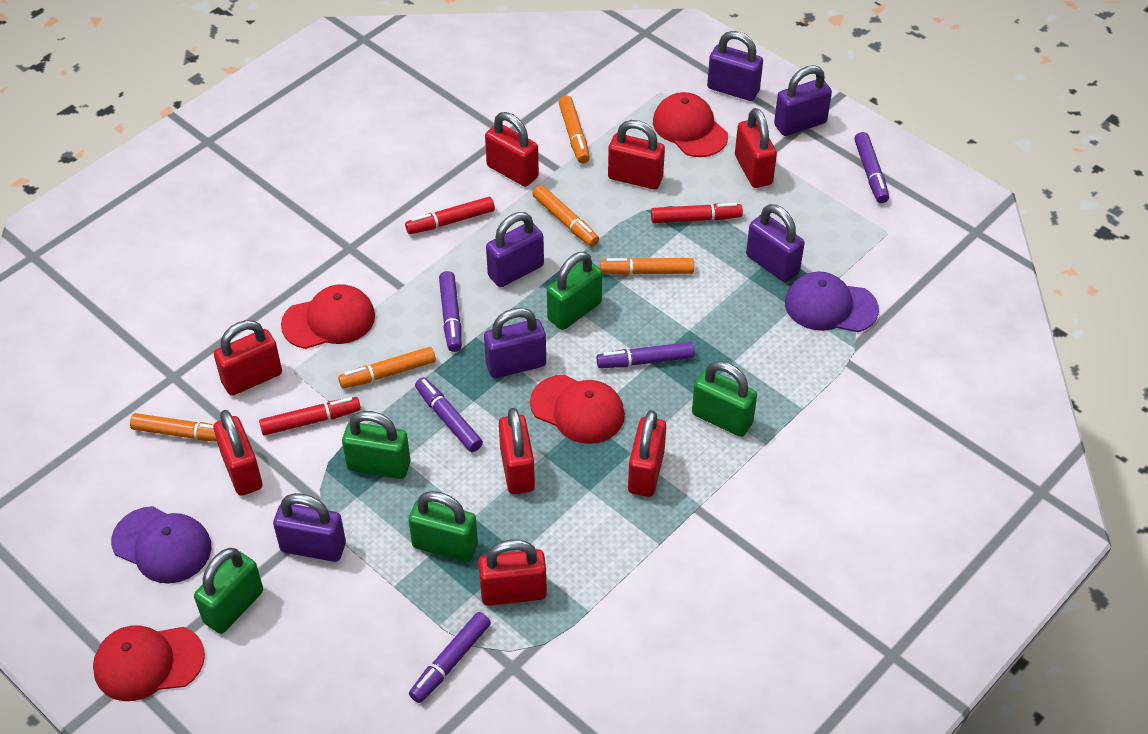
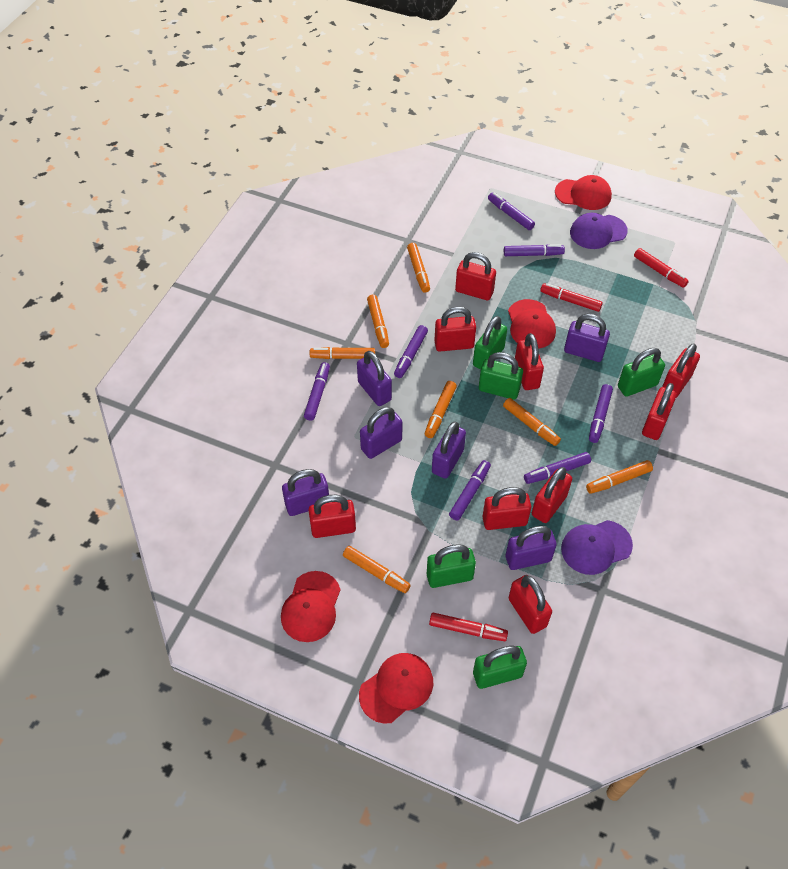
orange marker: 5 -> 7
purple marker: 5 -> 7
red padlock: 8 -> 9

